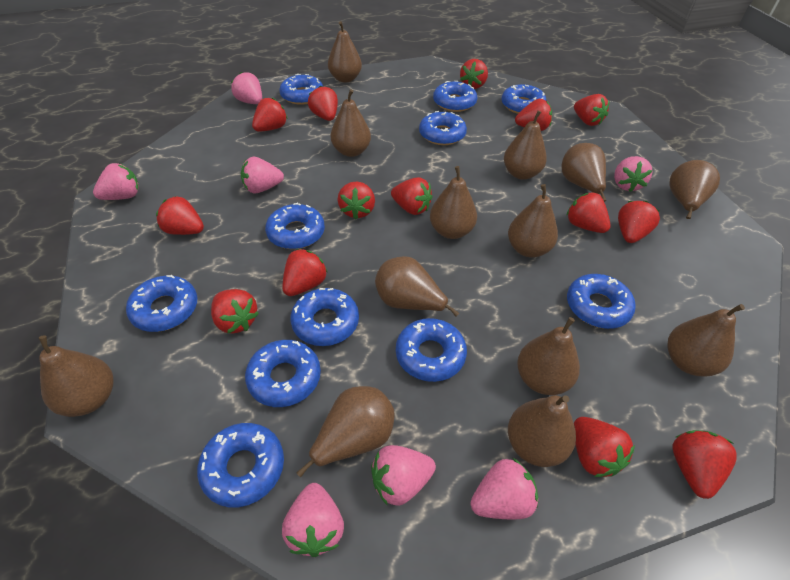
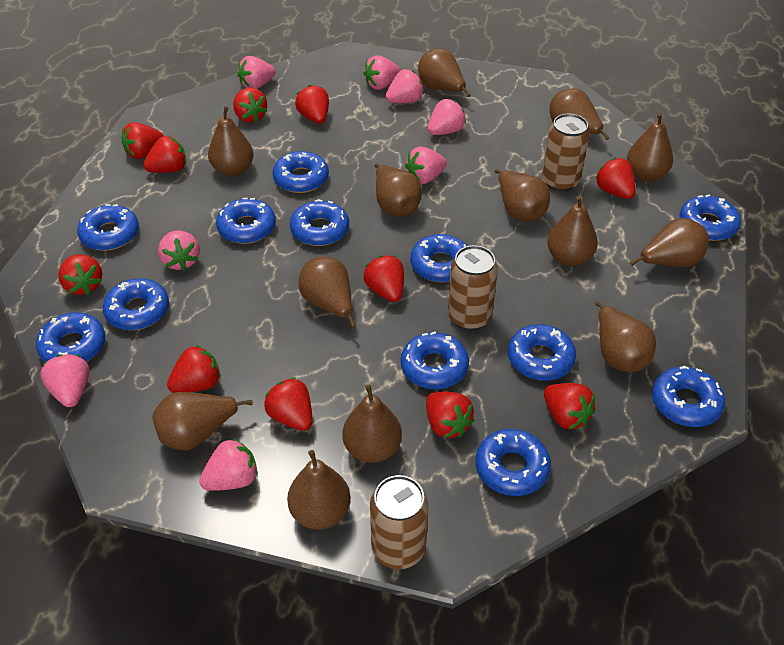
blue donut: 11 -> 12
brown can: 0 -> 3
pink strawberry: 7 -> 8
red strawberry: 14 -> 11

